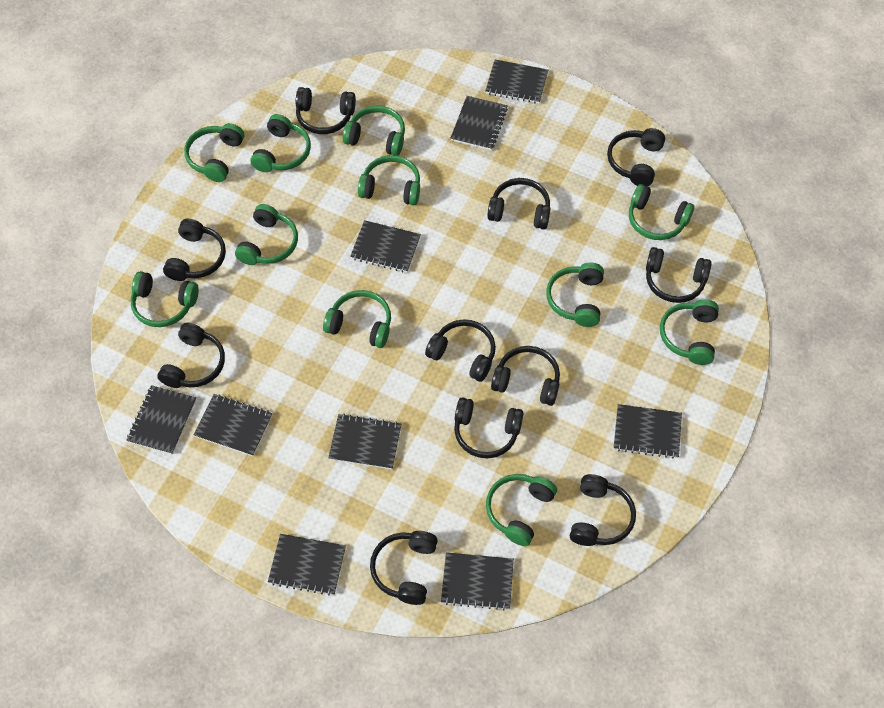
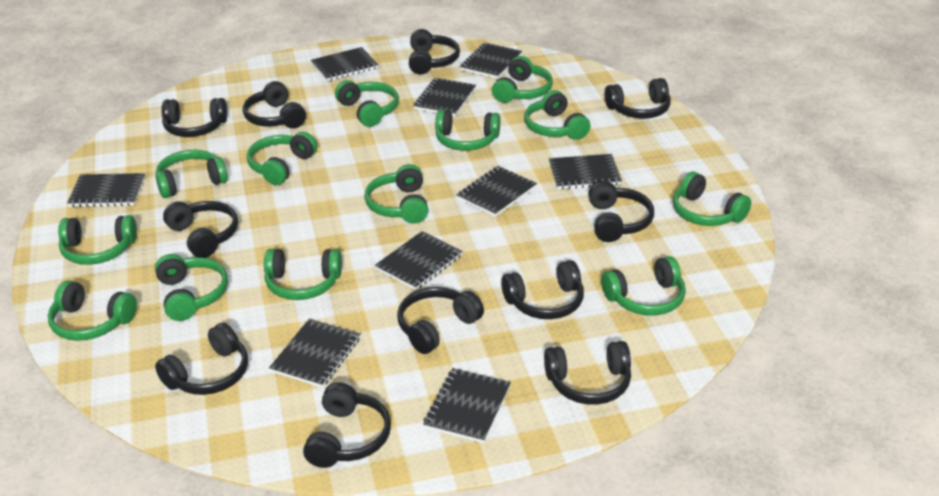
green headphones: 11 -> 13

